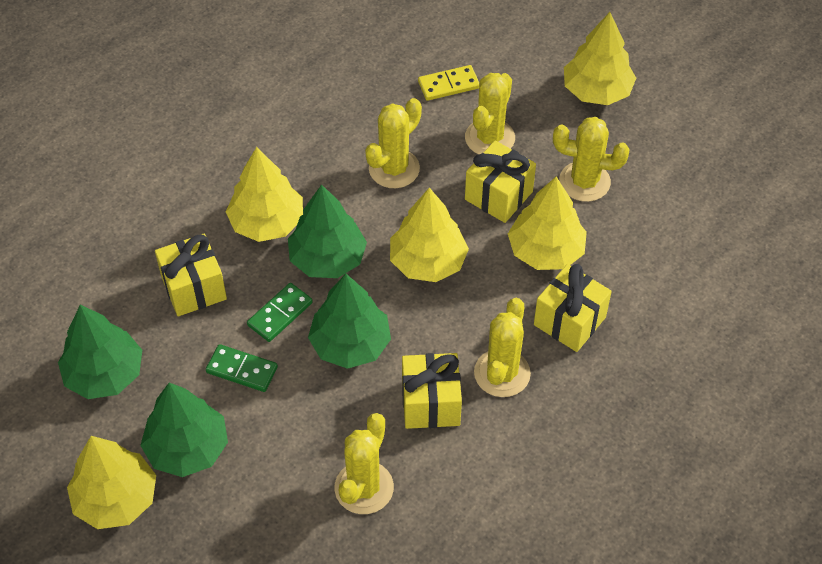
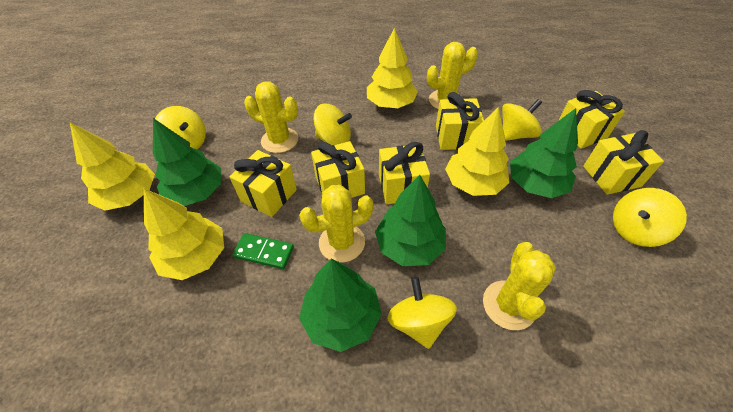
green domino: 2 -> 1
yellow cactus: 5 -> 4
yellow domino: 1 -> 0
yellow gift: 4 -> 6
yellow spinning top: 0 -> 5
yellow tree: 5 -> 4

